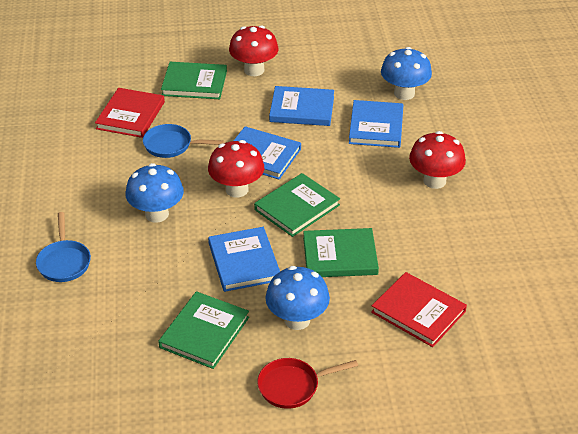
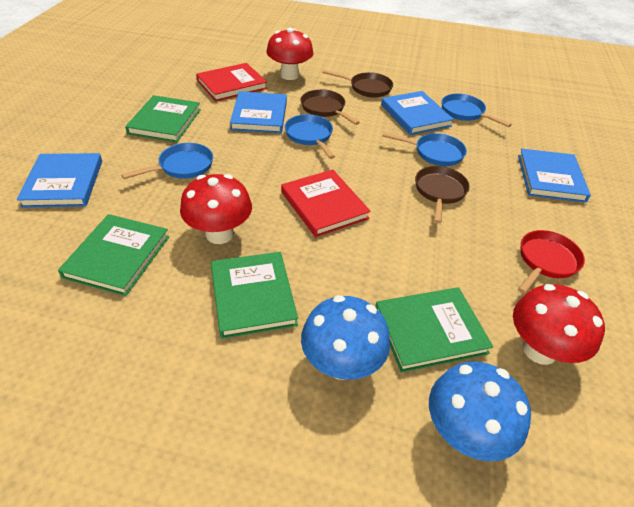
blue mushroom: 3 -> 2
blue pan: 2 -> 4
brown pan: 0 -> 3

